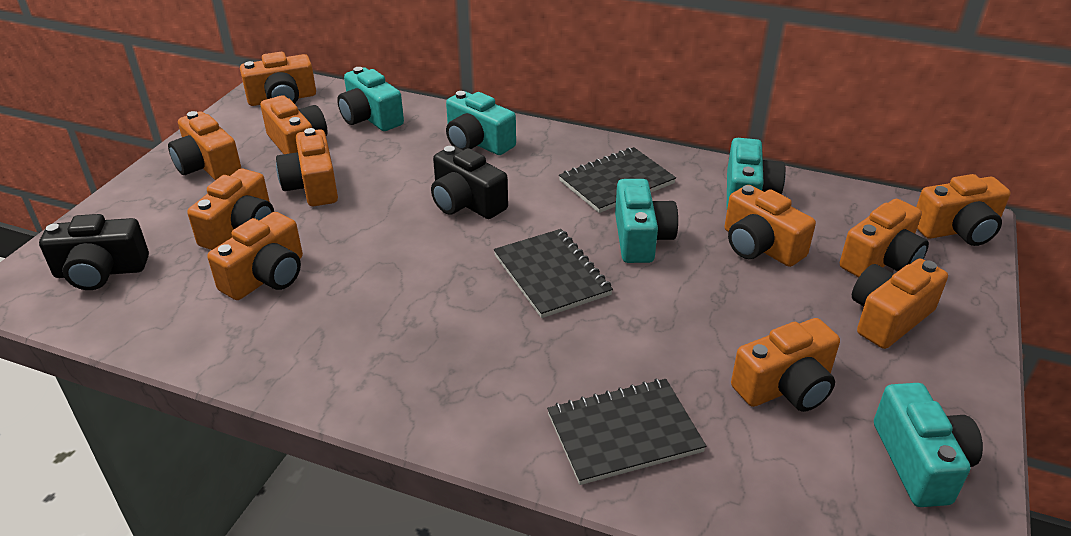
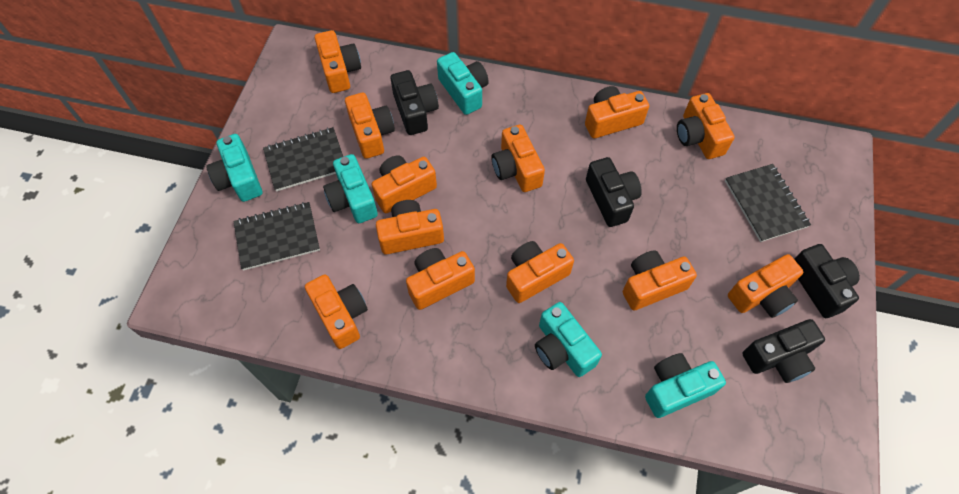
black camera: 2 -> 4
orange camera: 11 -> 12

